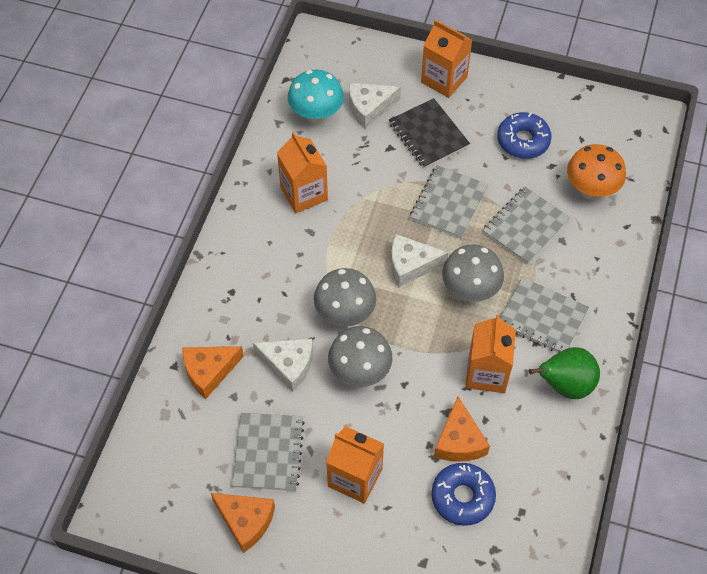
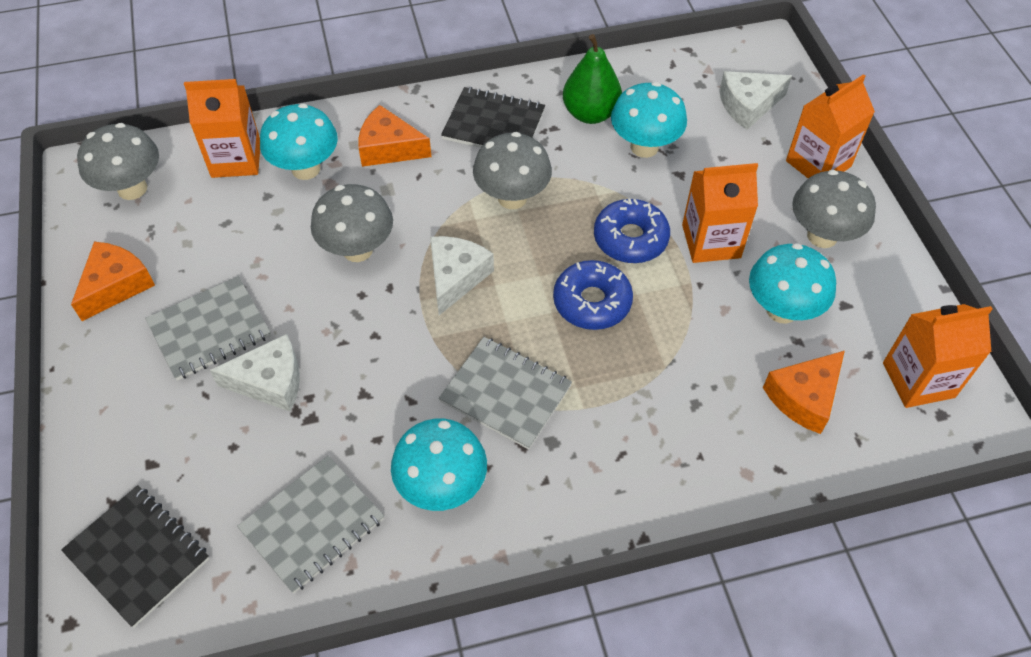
black notebook: 1 -> 2
grey mushroom: 3 -> 4
grey notebook: 4 -> 3
orange mushroom: 1 -> 0
turquoise mushroom: 1 -> 4

